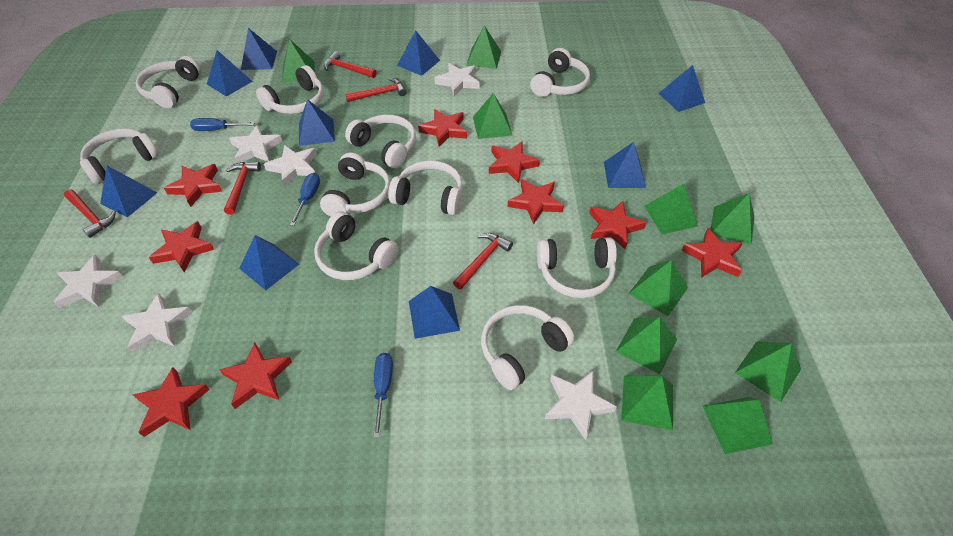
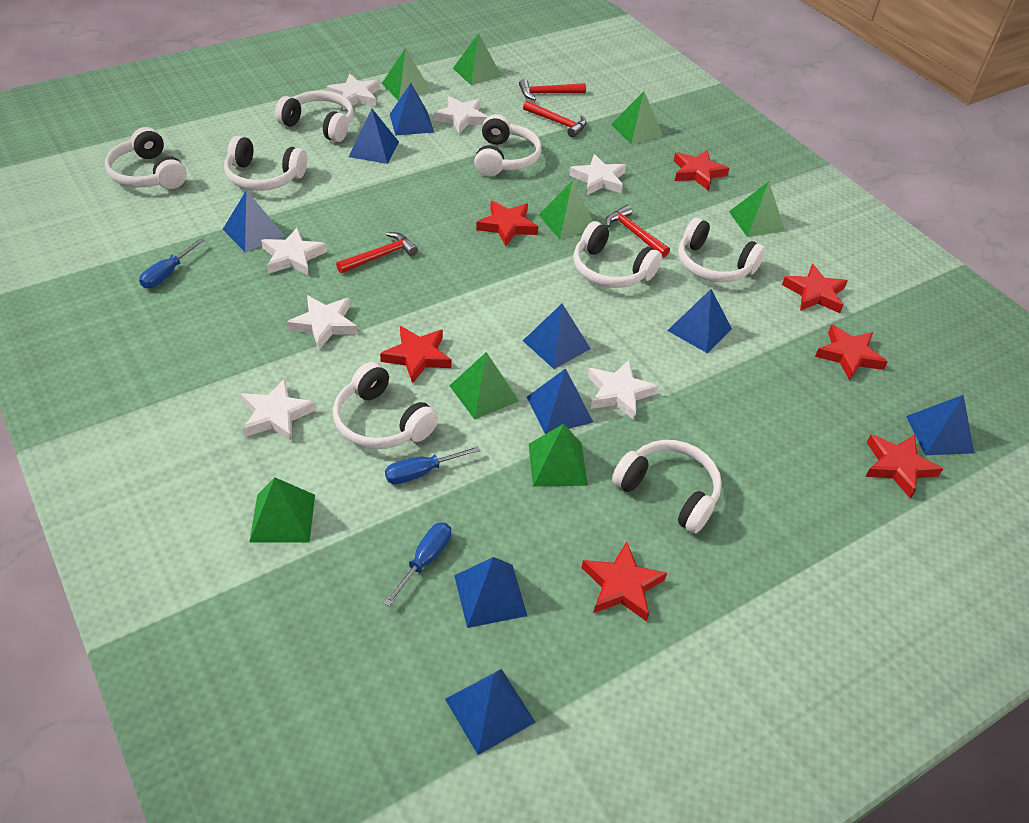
green pyramid: 10 -> 8
red hammer: 5 -> 4
red star: 9 -> 7
white headphones: 10 -> 8
white star: 6 -> 7

